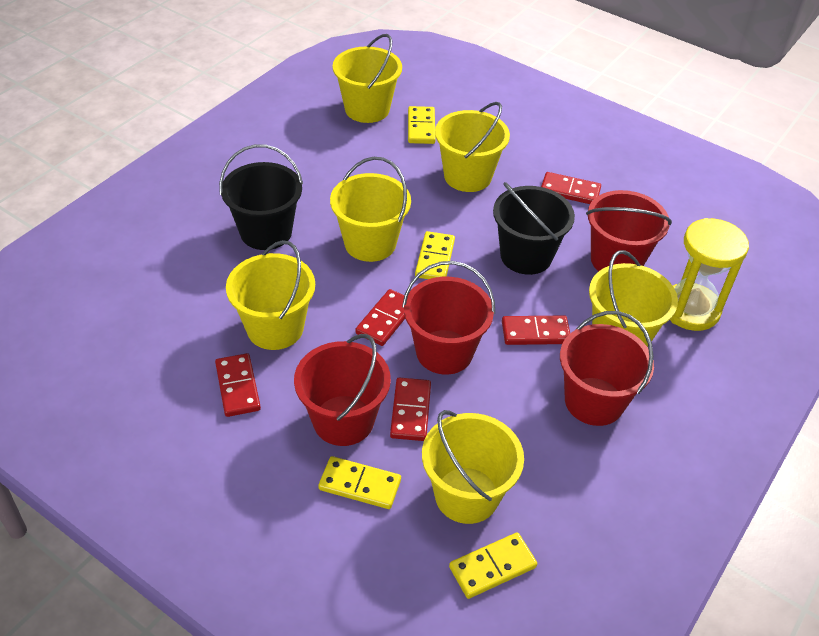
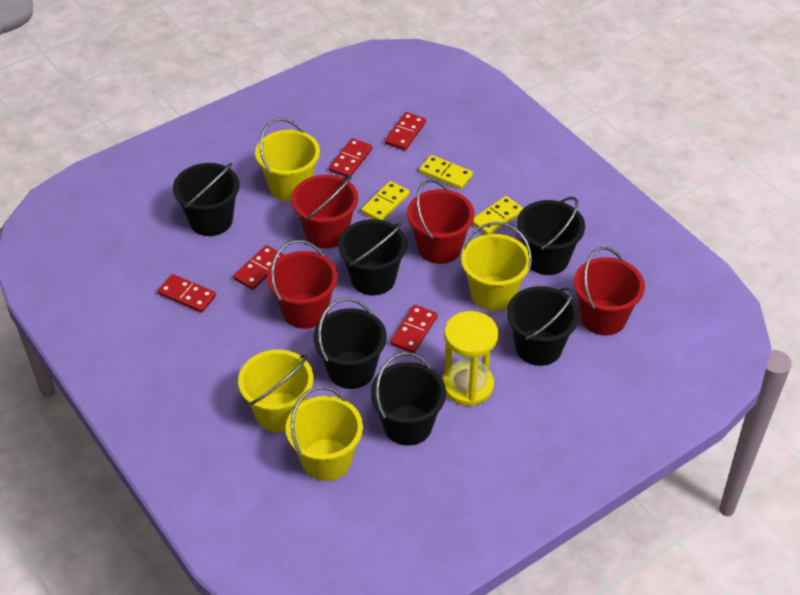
black bucket: 2 -> 6
yellow bucket: 6 -> 4
yellow domino: 4 -> 3

